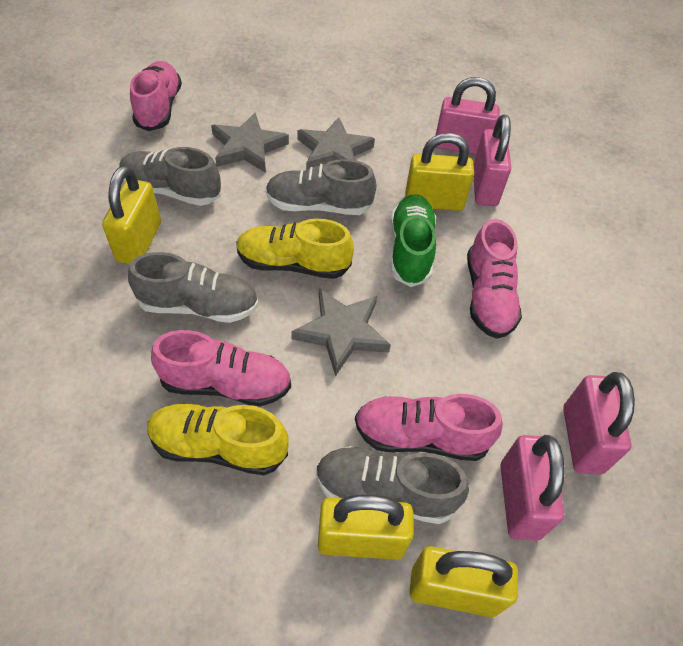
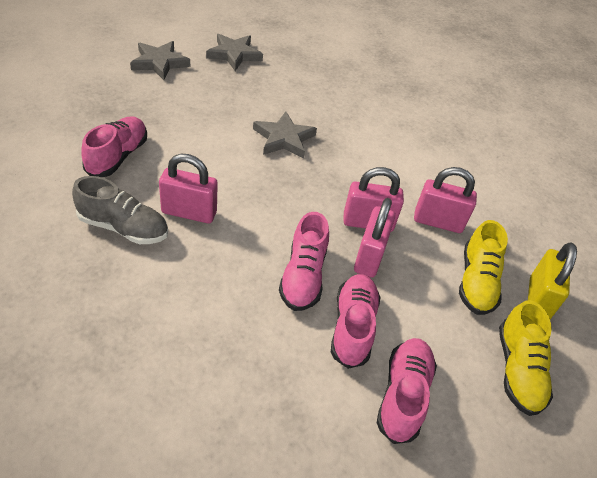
green shoe: 1 -> 0
grey shoe: 4 -> 1
yellow padlock: 4 -> 1

